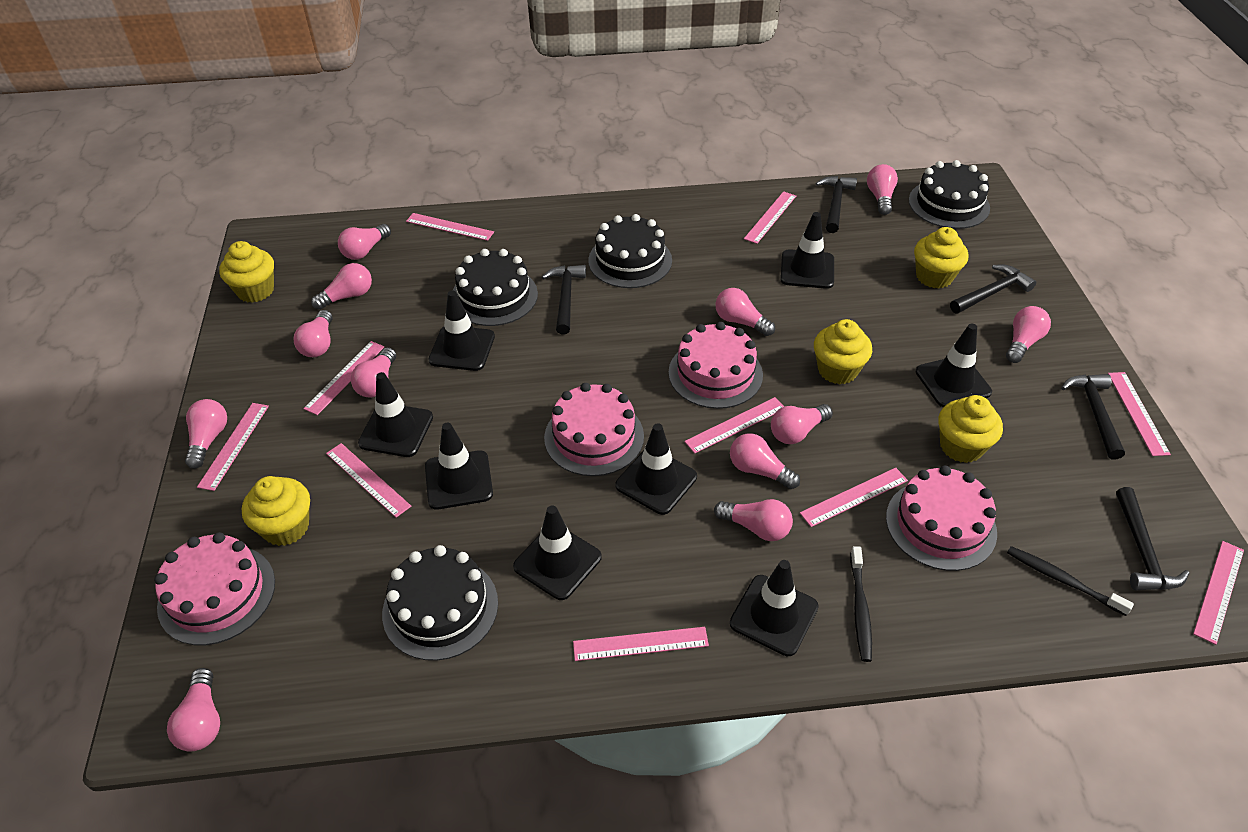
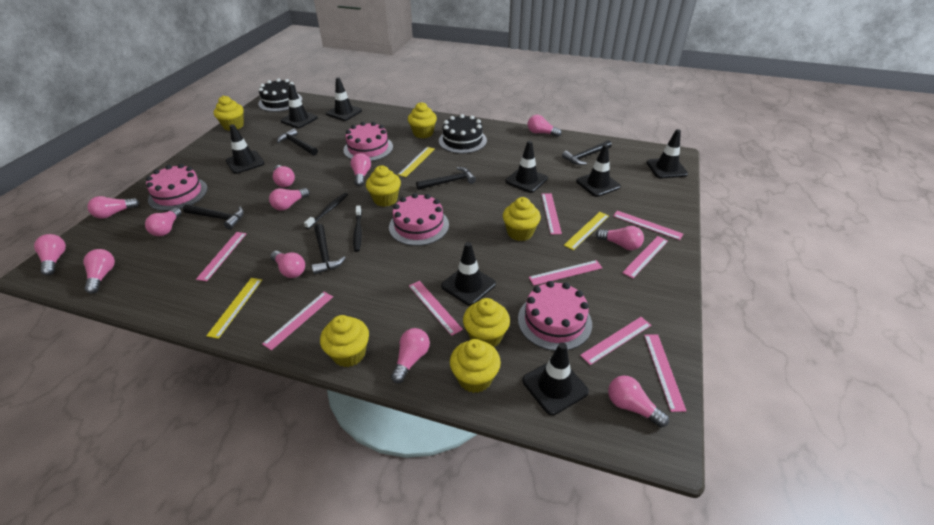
black cake: 4 -> 2
pink ruler: 10 -> 9
yellow cupcake: 5 -> 7
yellow ruler: 0 -> 3

